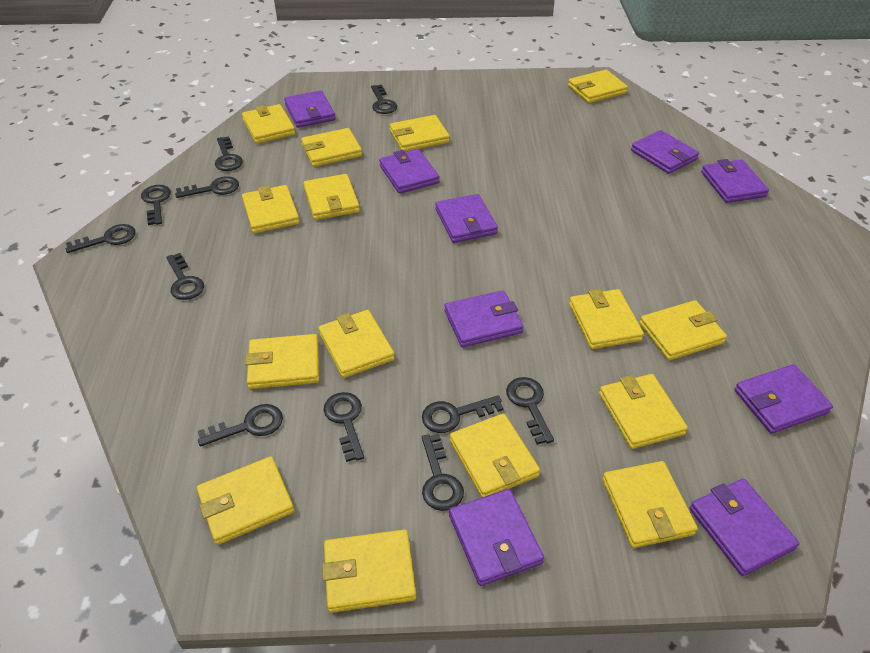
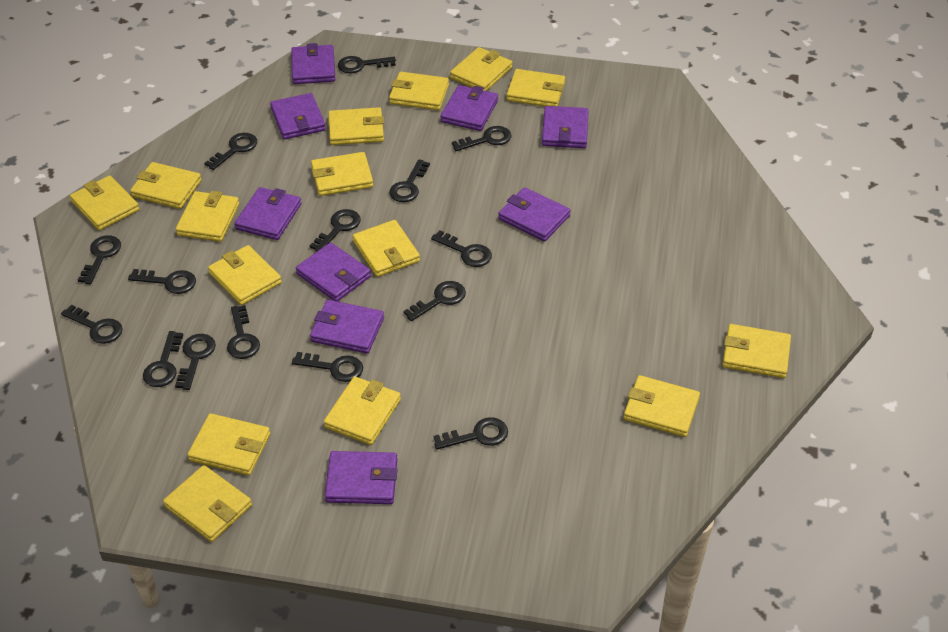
black key: 11 -> 15

